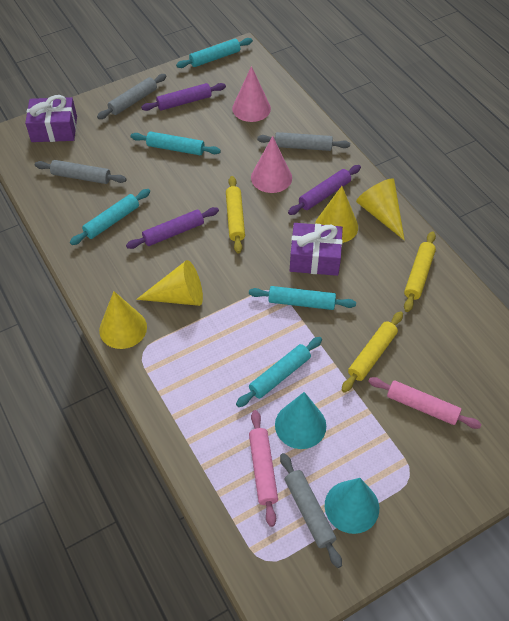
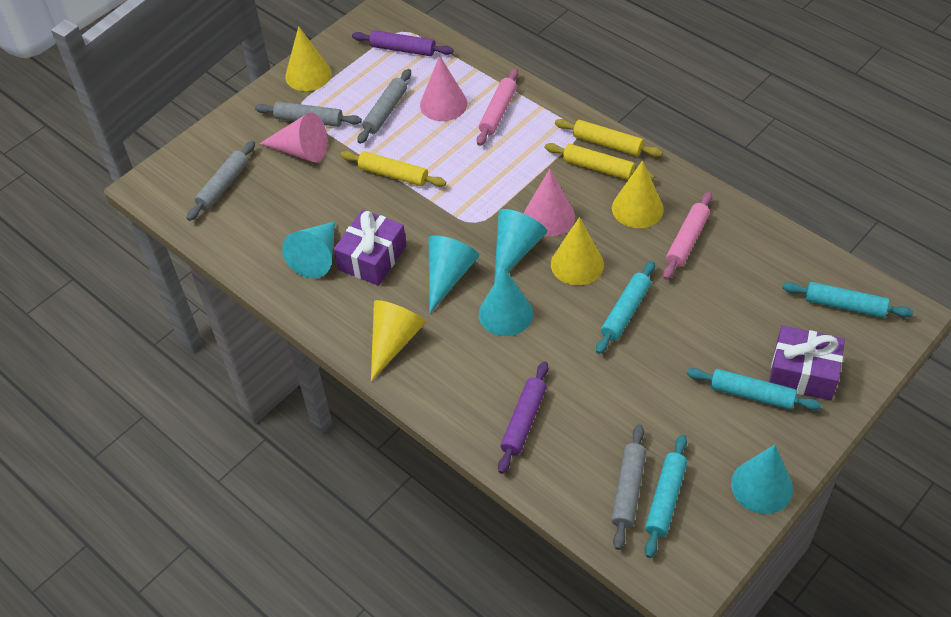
pink cone: 2 -> 3
purple rolling pin: 3 -> 2
turquoise cone: 2 -> 5
turquoise rolling pin: 5 -> 4

